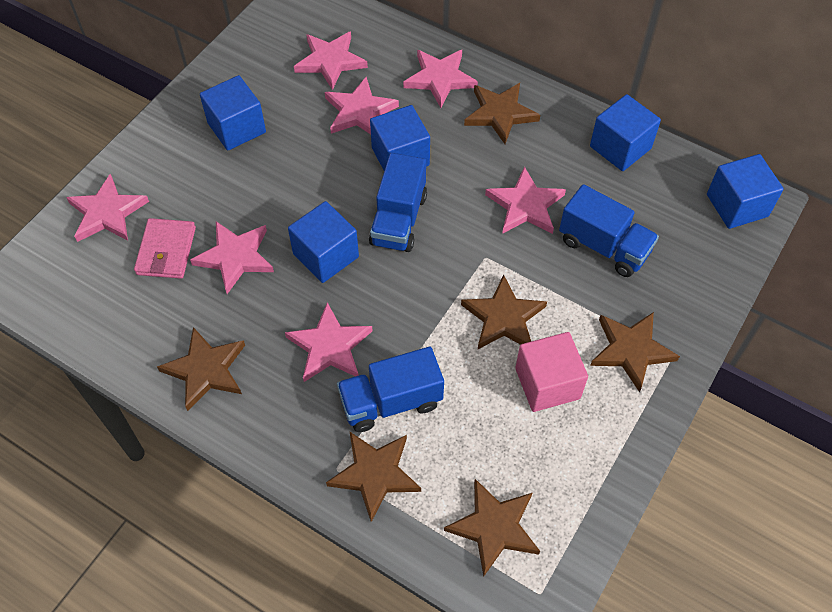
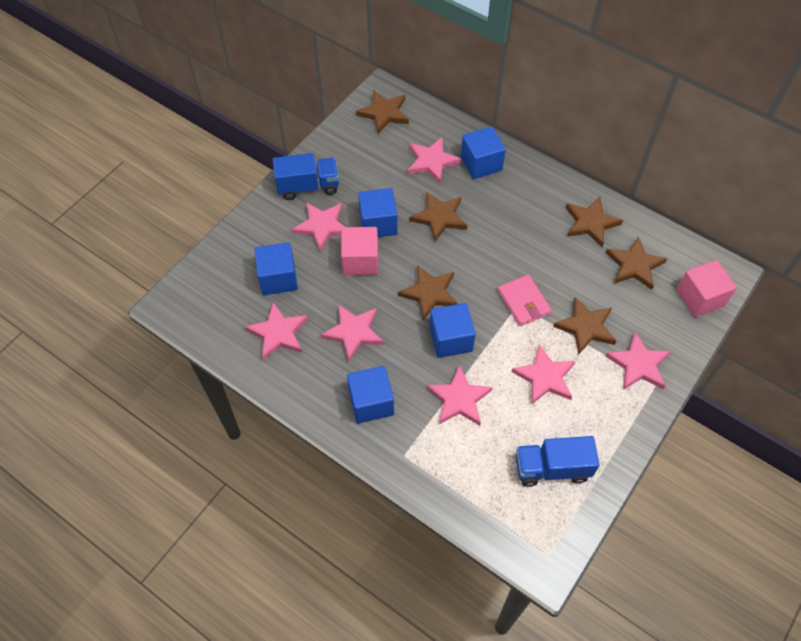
blue truck: 3 -> 2
pink cube: 1 -> 2

